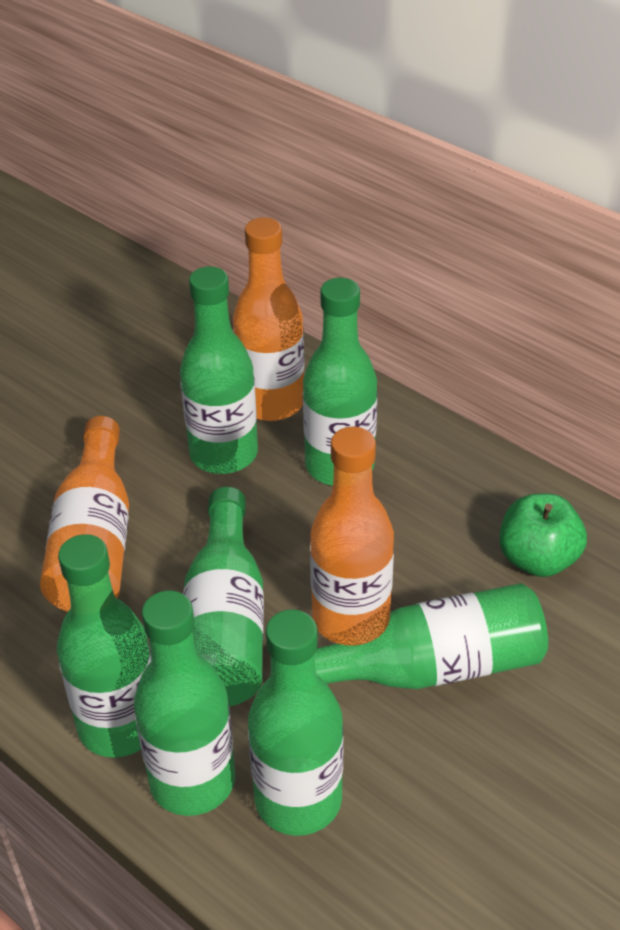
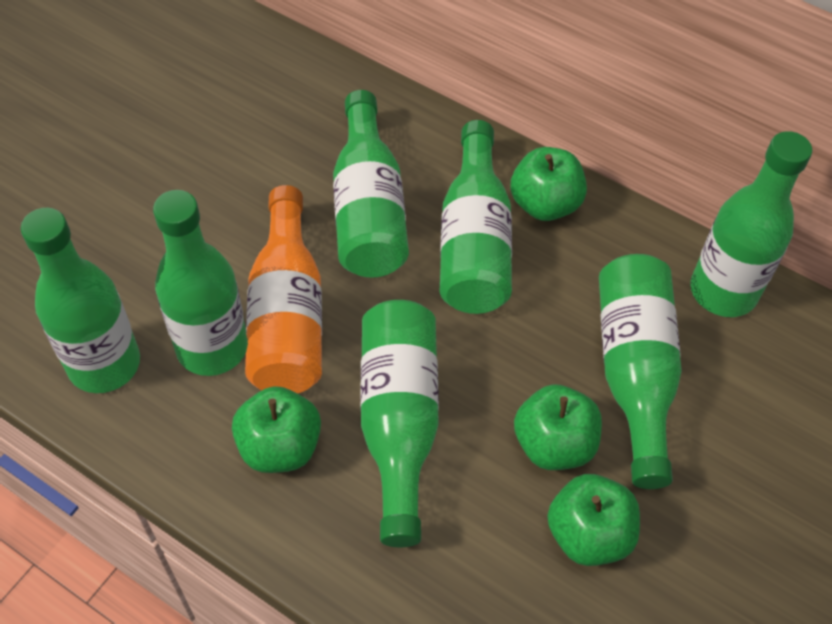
green apple: 1 -> 4
orange bottle: 3 -> 1

